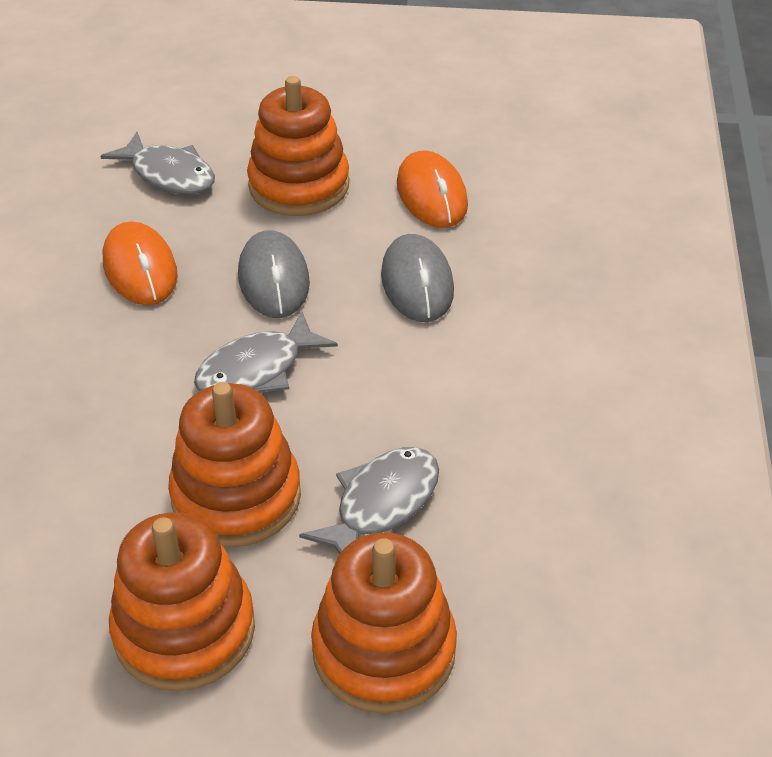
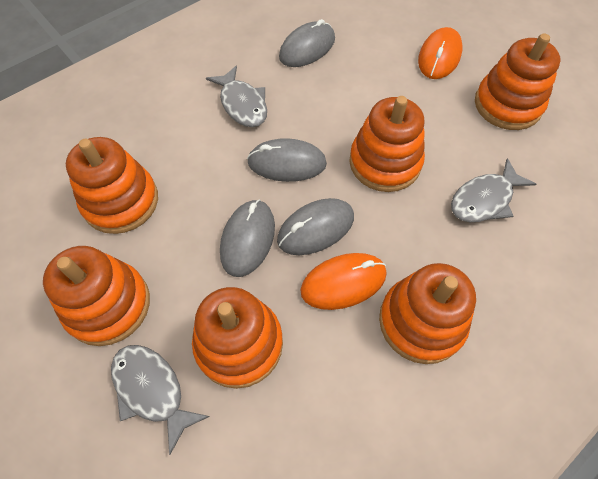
grey mouse: 2 -> 4
orange stacking toy: 4 -> 6

